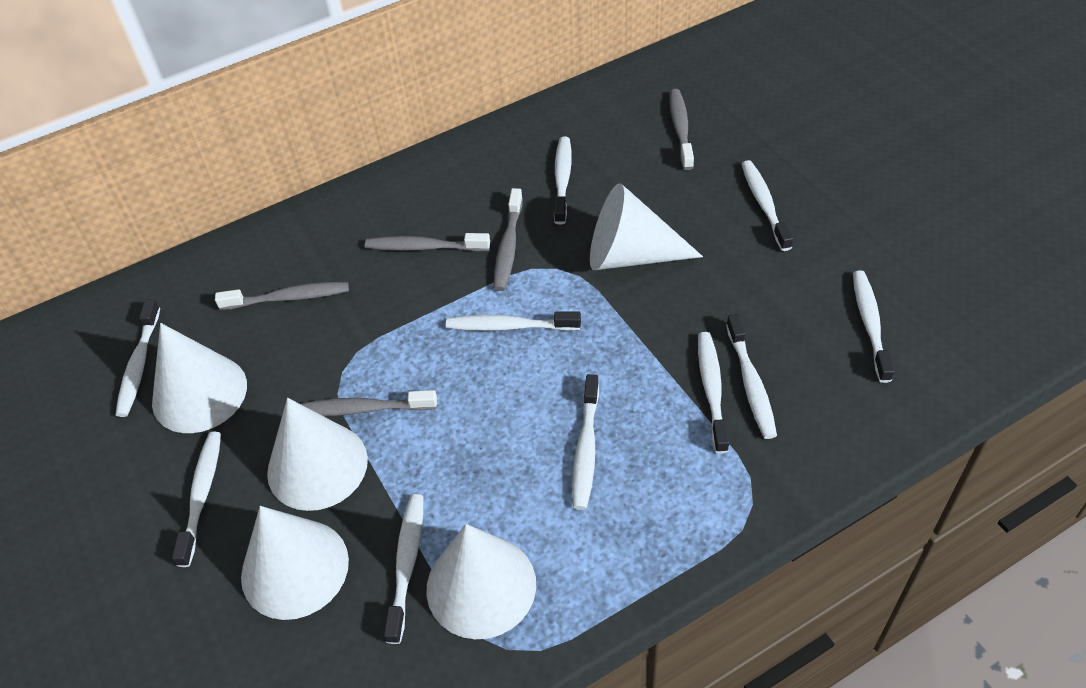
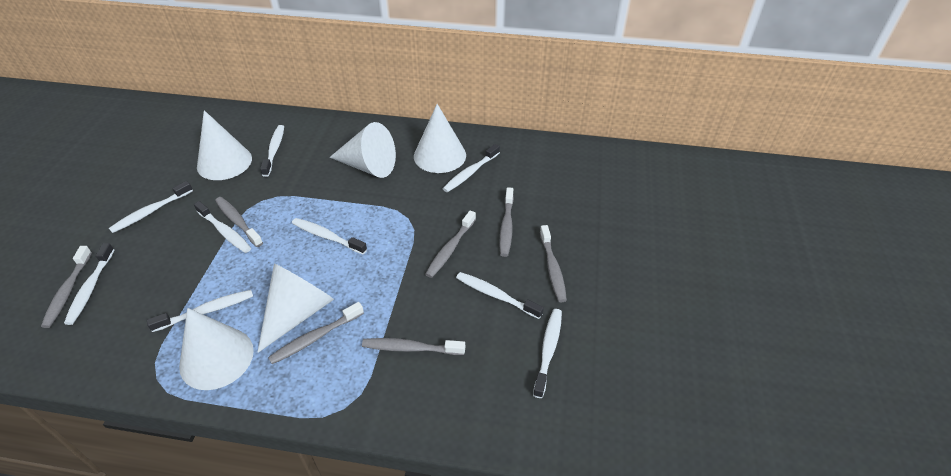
grey toothbrush: 5 -> 7
white toothbrush: 10 -> 9

